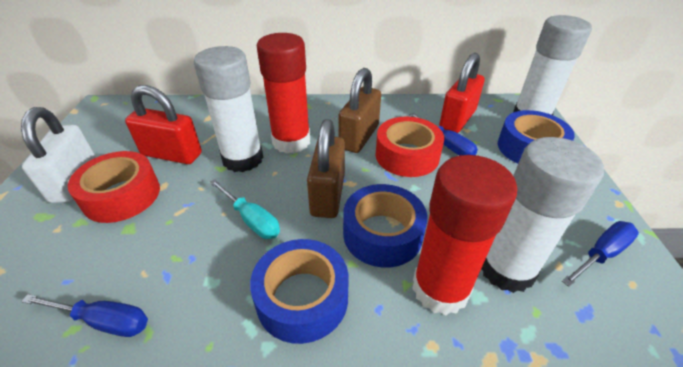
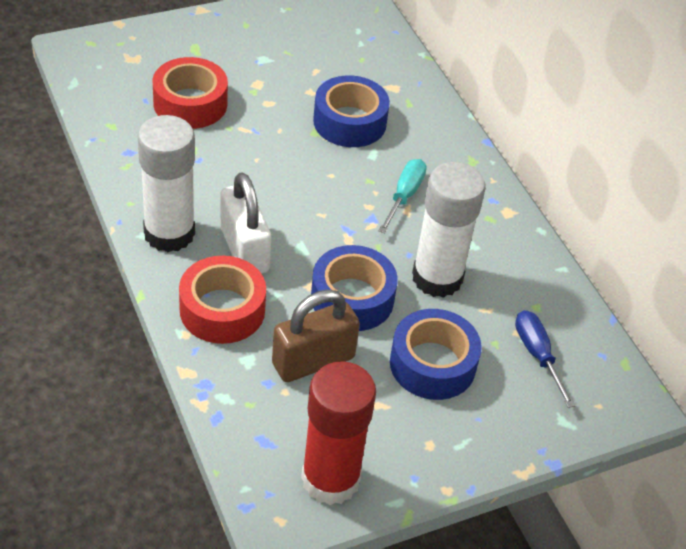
blue screwdriver: 3 -> 1
brown padlock: 2 -> 1
red glue stick: 2 -> 1
red padlock: 2 -> 0
white glue stick: 3 -> 2

